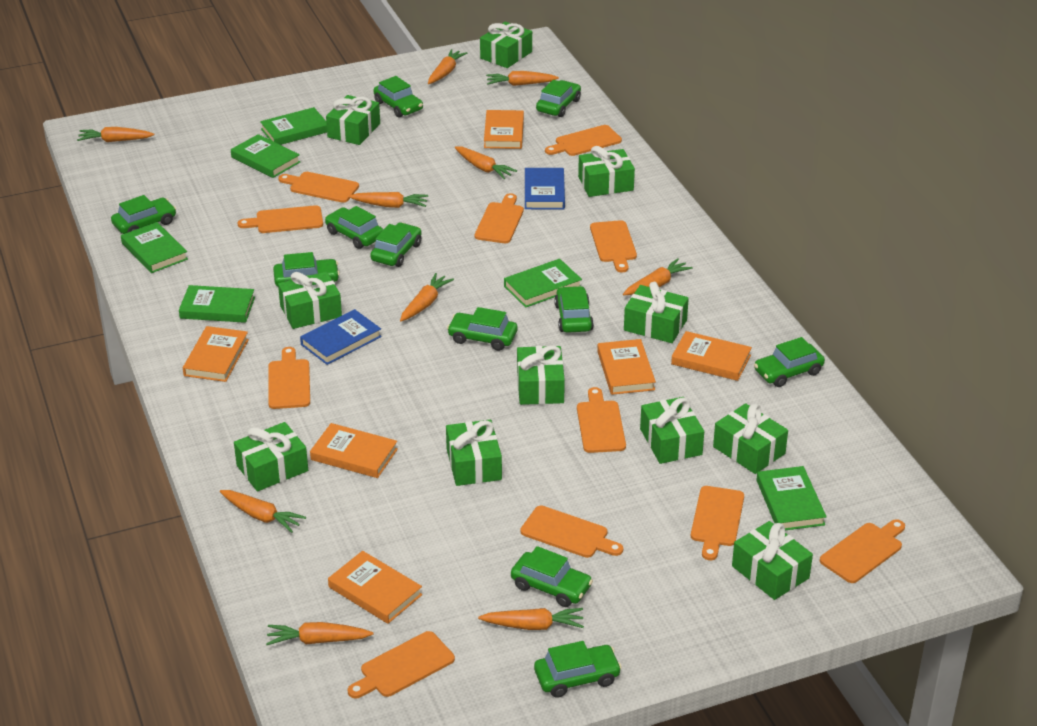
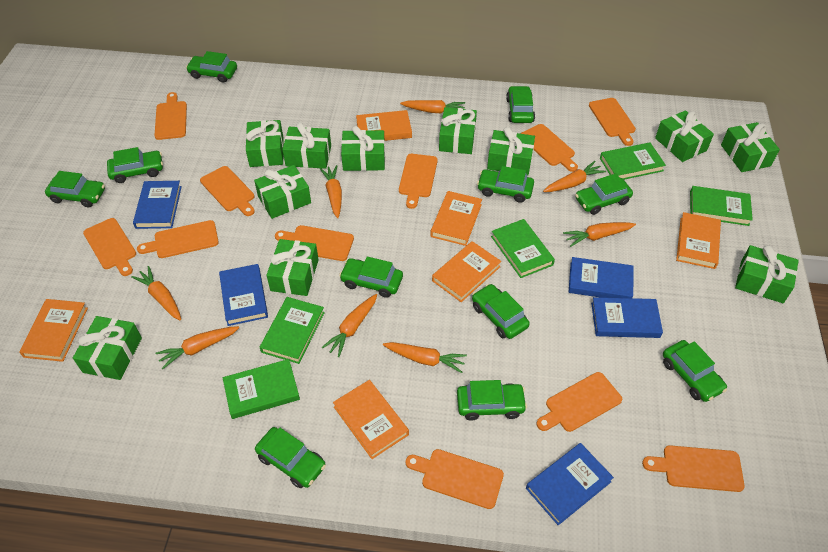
blue book: 2 -> 5
green book: 6 -> 5
orange carrot: 10 -> 8

